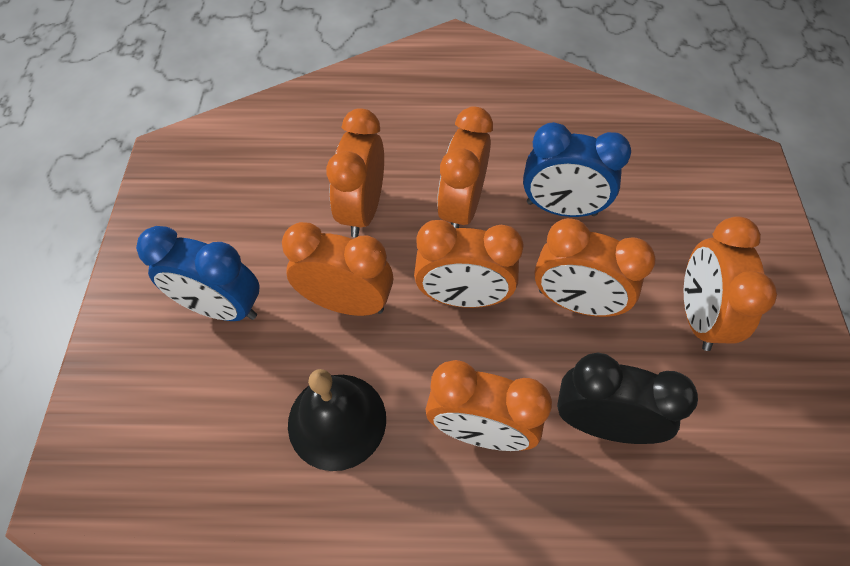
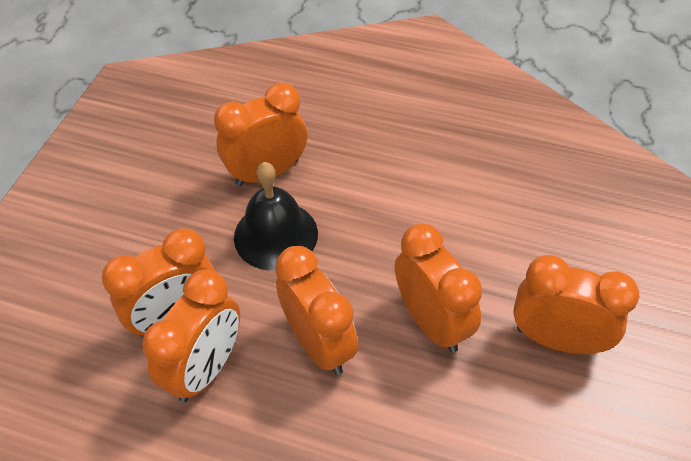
black clock: 1 -> 0
blue clock: 2 -> 0
orange clock: 7 -> 6

